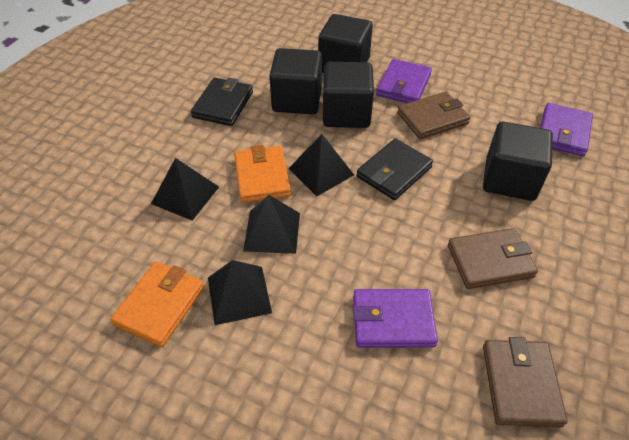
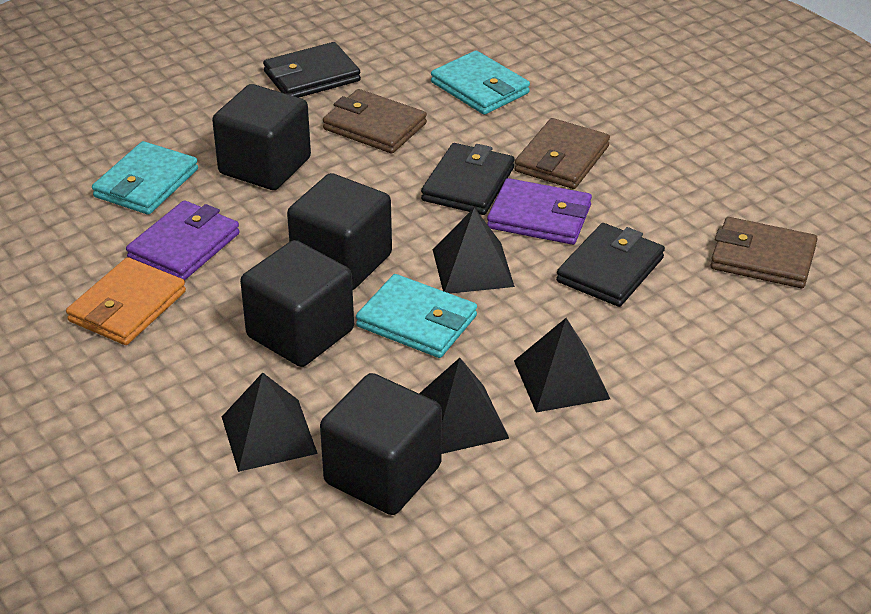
black wallet: 2 -> 3
orange wallet: 2 -> 1
purple wallet: 3 -> 2
turquoise wallet: 0 -> 3

